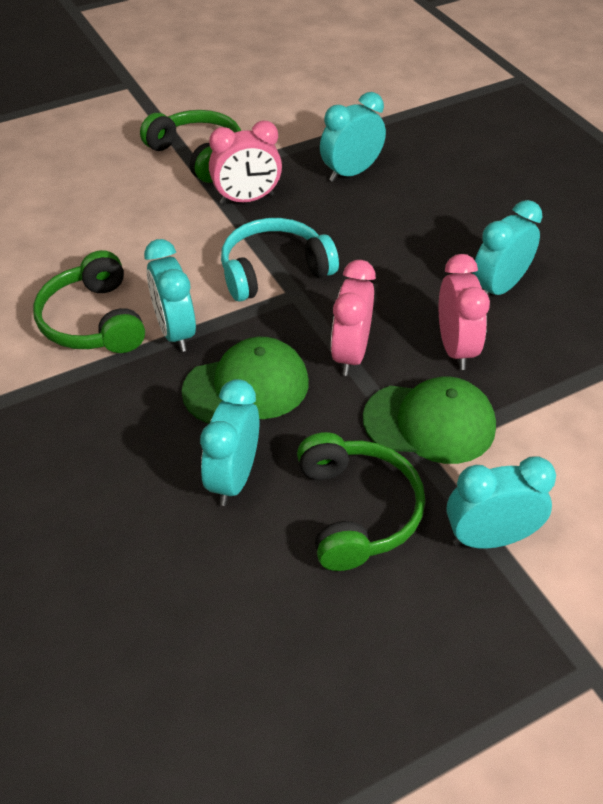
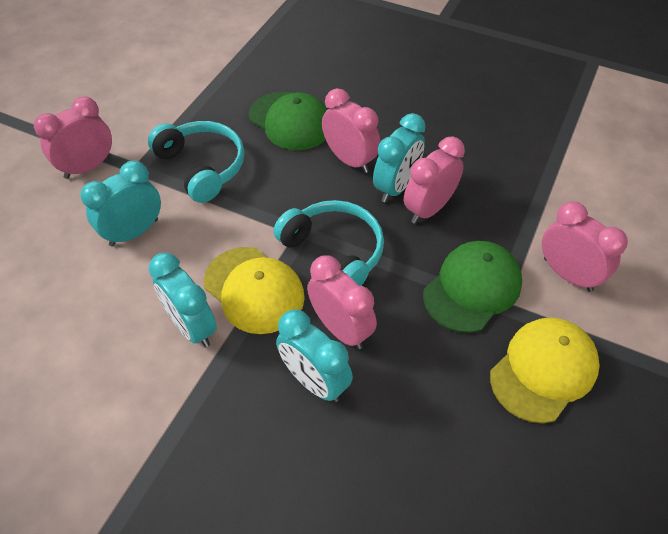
green headphones: 3 -> 0
pink clock: 3 -> 5
turquoise clock: 5 -> 4
turquoise headphones: 1 -> 2
yellow cap: 0 -> 2

